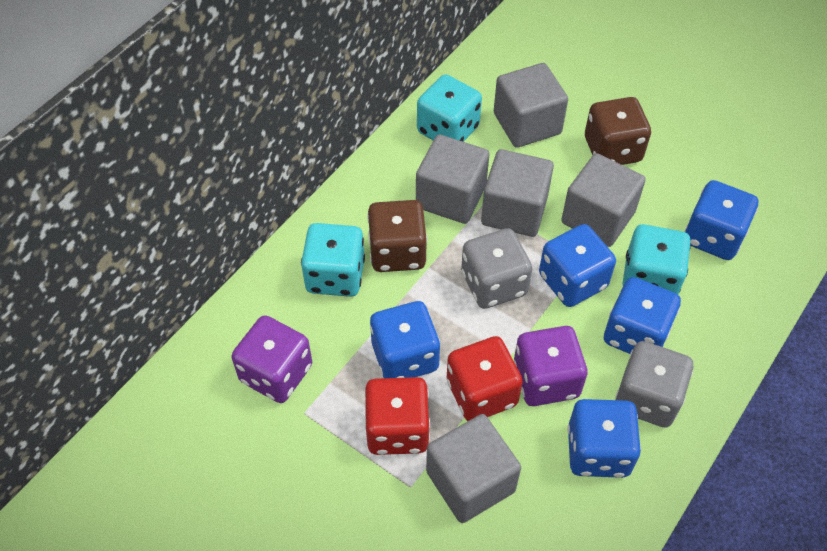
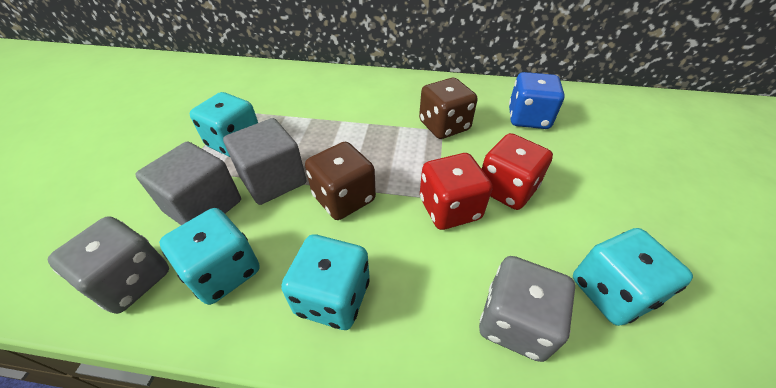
blue dice: 5 -> 1
grey cube: 5 -> 2
purple dice: 2 -> 0
turquoise dice: 3 -> 4

